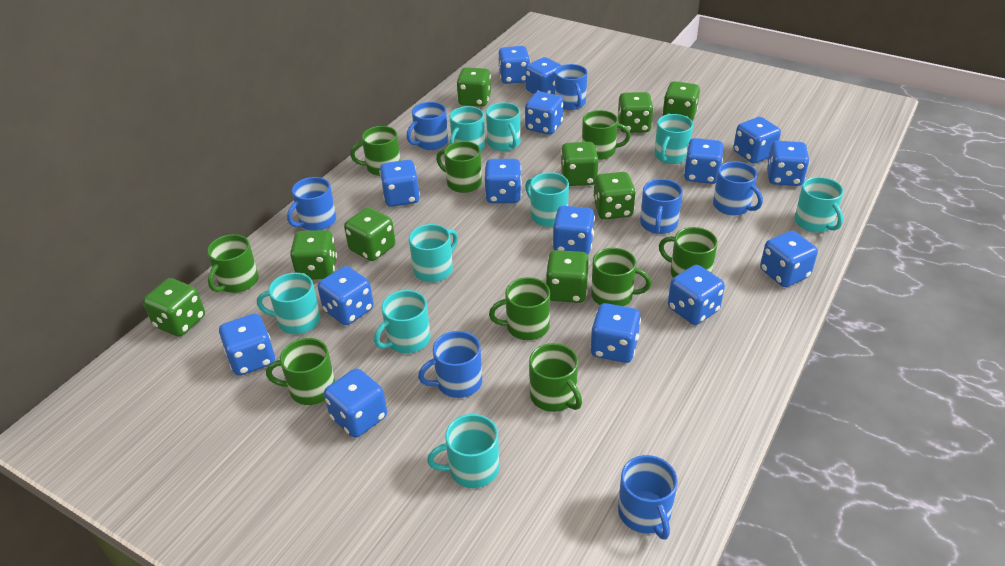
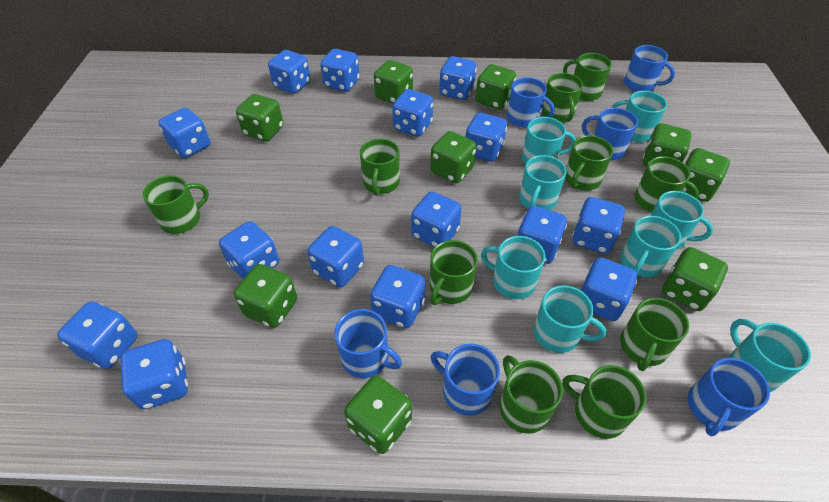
blue mug: 7 -> 6
green mug: 9 -> 10
turquoise mug: 9 -> 8

